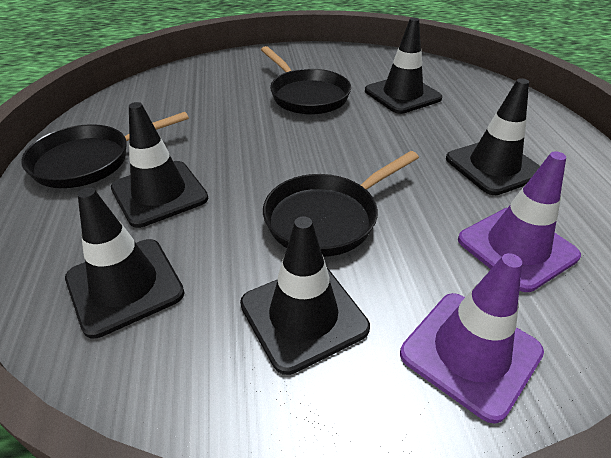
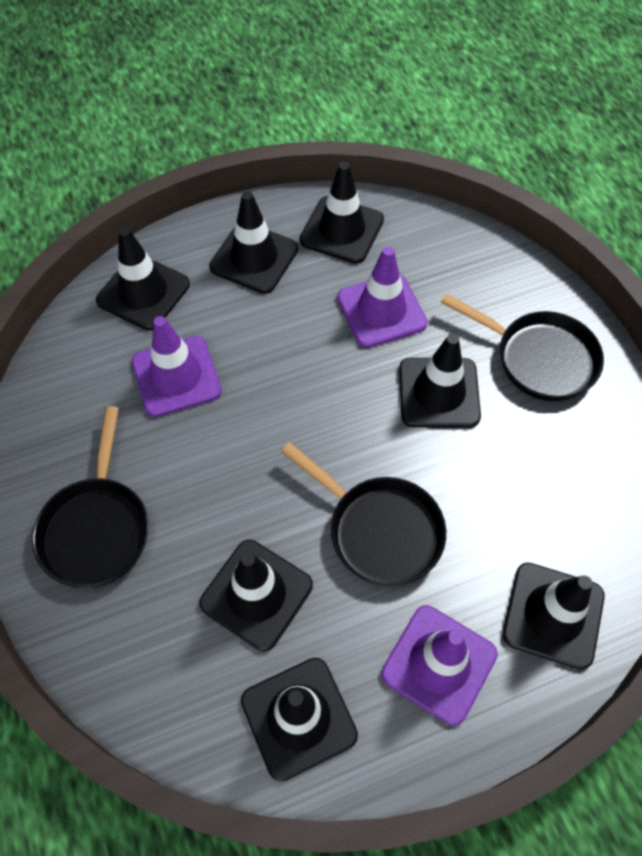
black traffic cone: 5 -> 7
purple traffic cone: 2 -> 3

